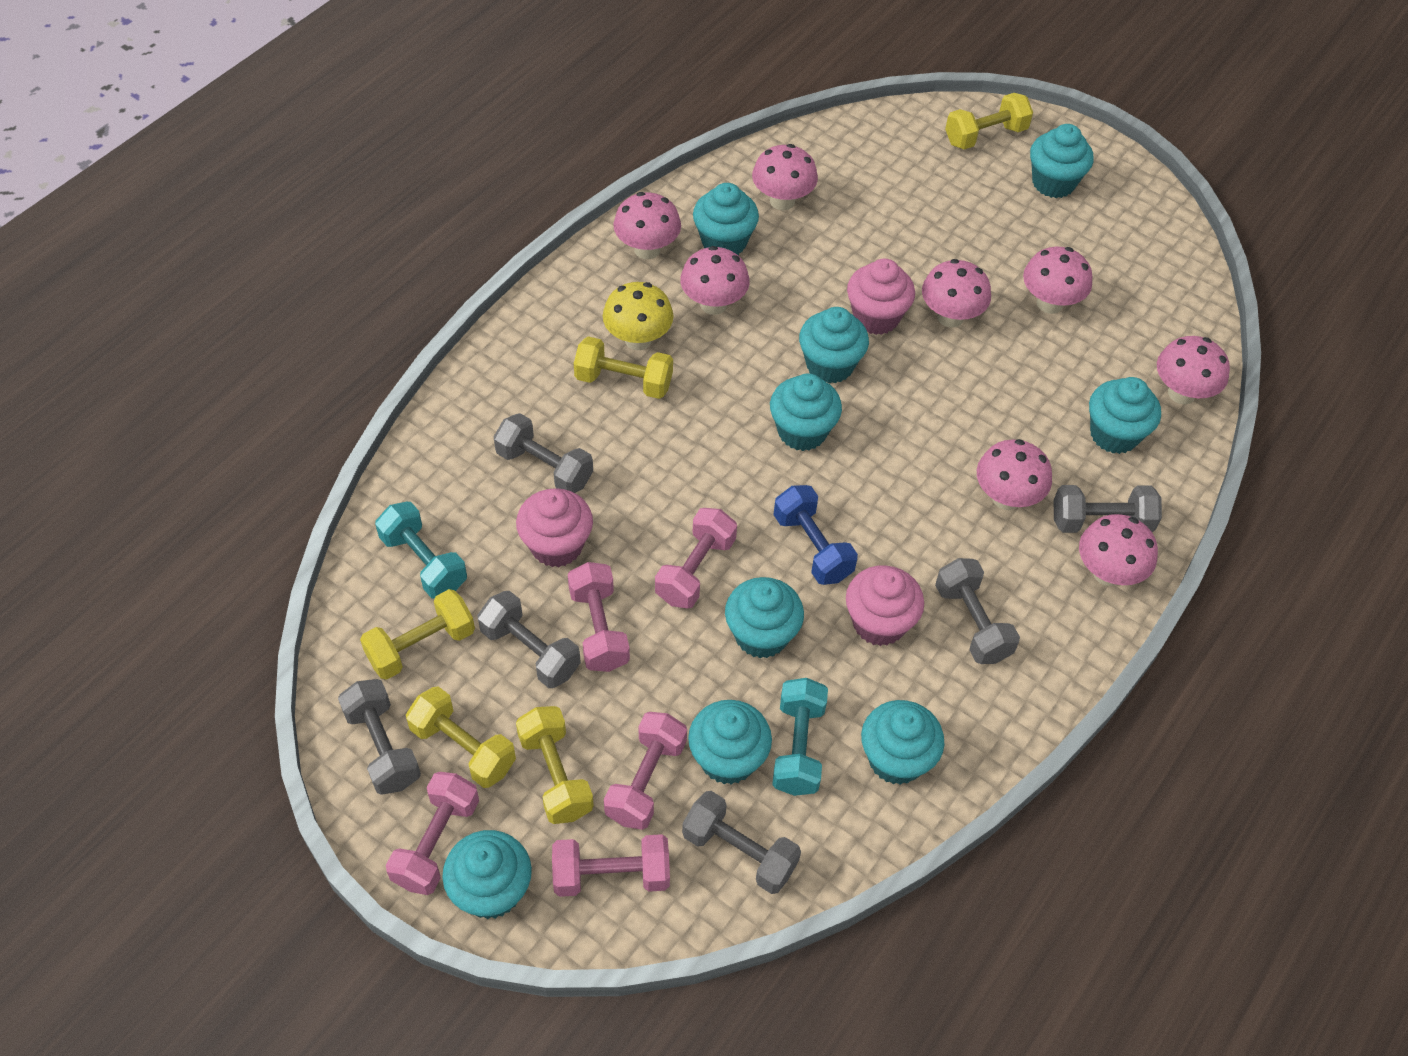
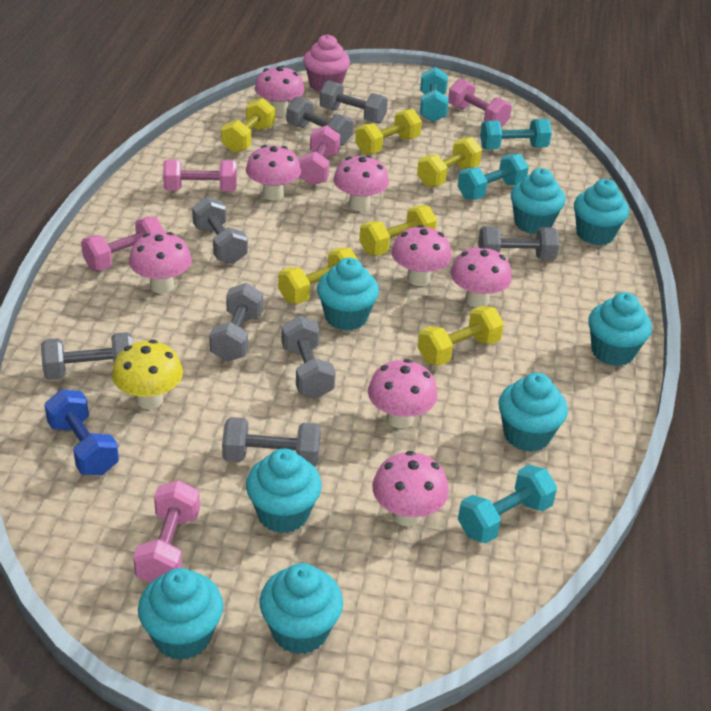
grey dumbbell: 6 -> 8
pink cupcake: 3 -> 1
turquoise cupcake: 9 -> 8
turquoise dumbbell: 2 -> 4
yellow dumbbell: 5 -> 6

